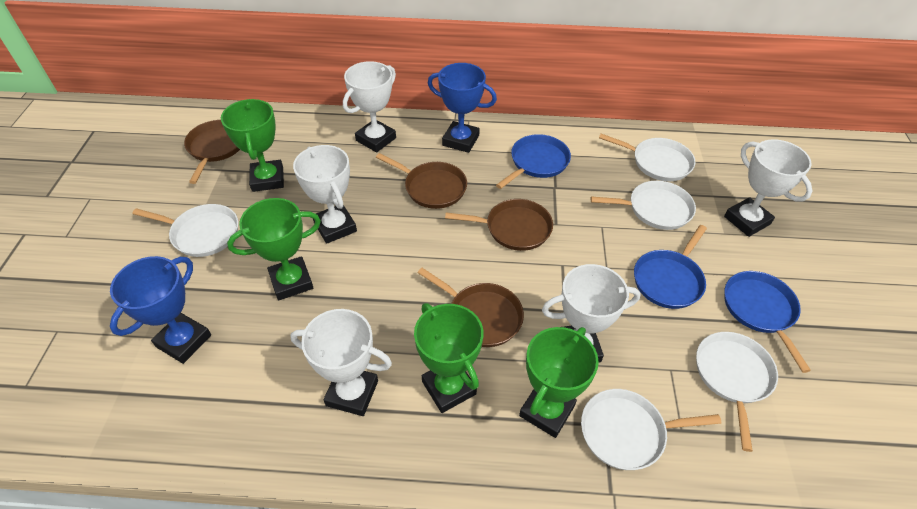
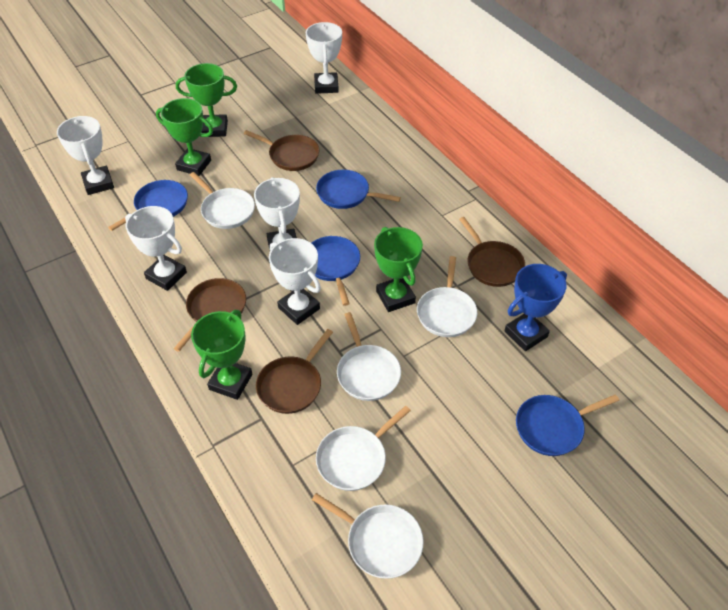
blue pan: 3 -> 4
blue trophy: 2 -> 1

